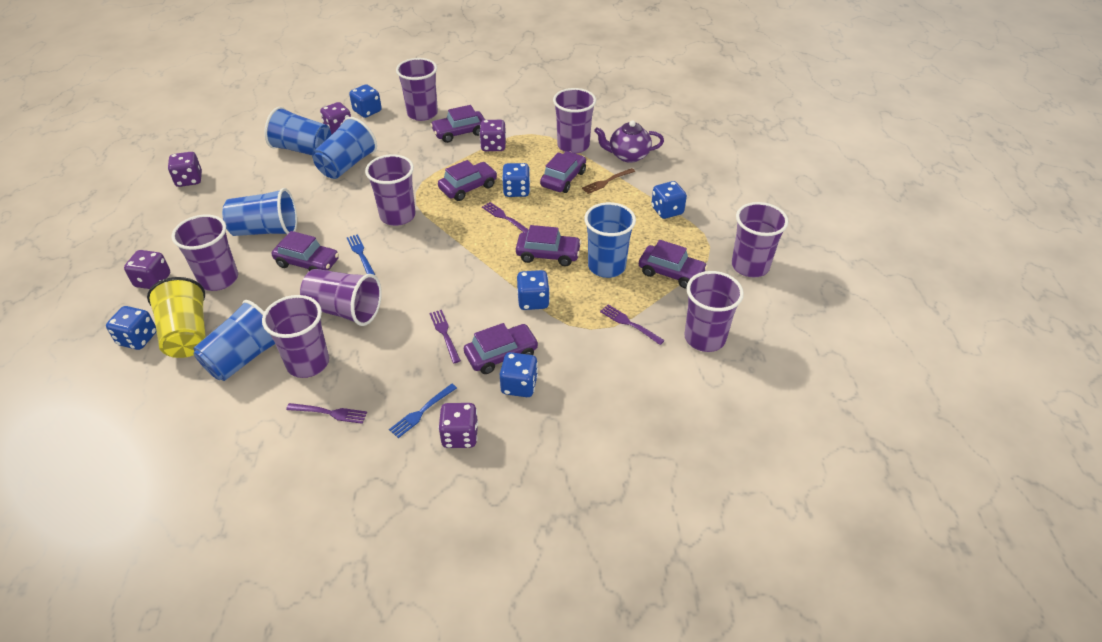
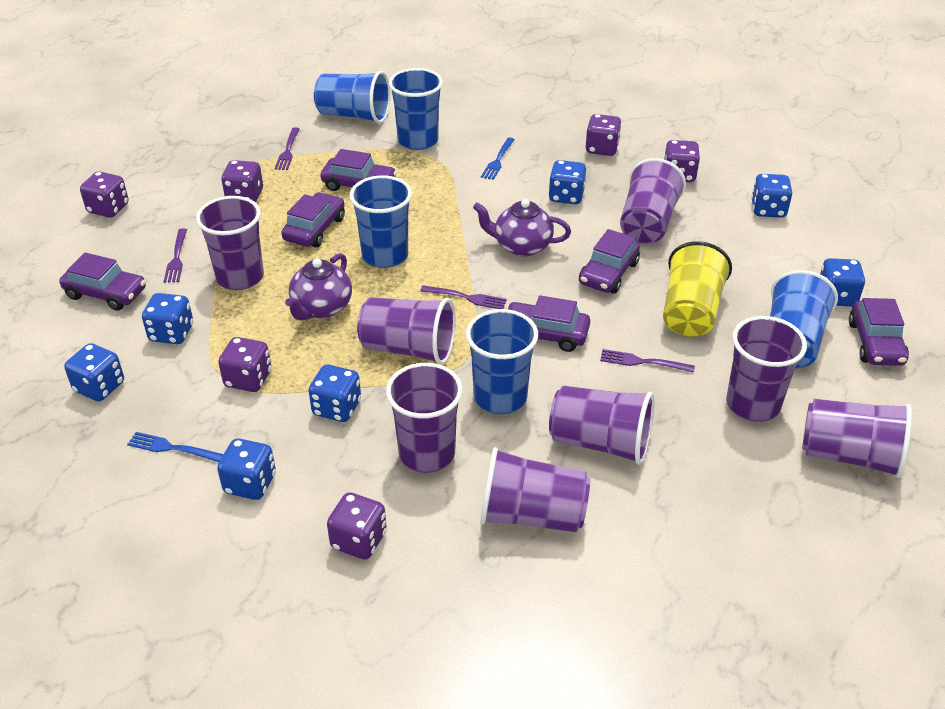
blue dice: 6 -> 7
brown fork: 1 -> 0
purple car: 7 -> 6
purple dice: 5 -> 6
purple teapot: 1 -> 2

